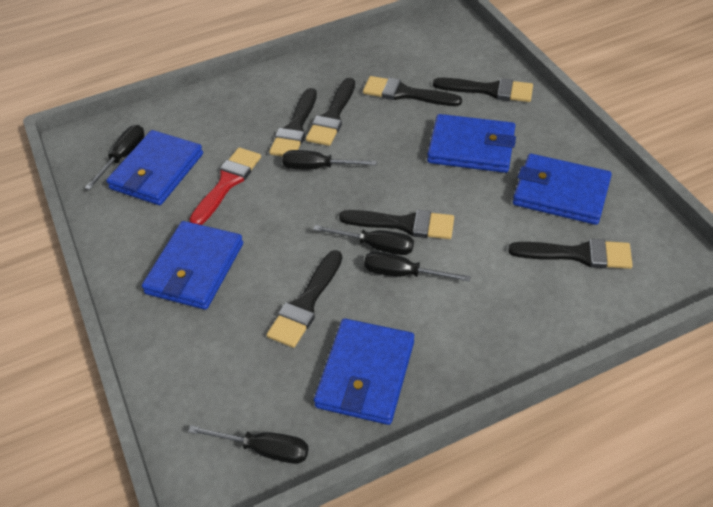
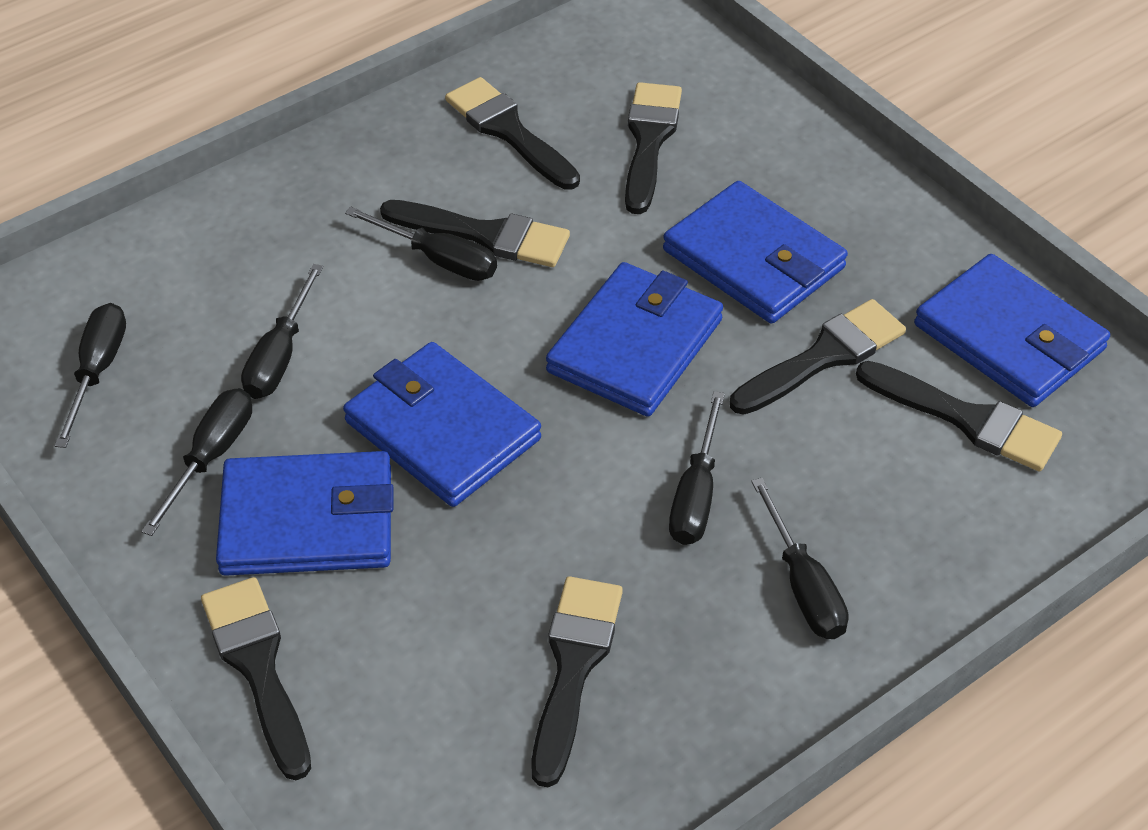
black screwdriver: 5 -> 6
red brush: 1 -> 0

